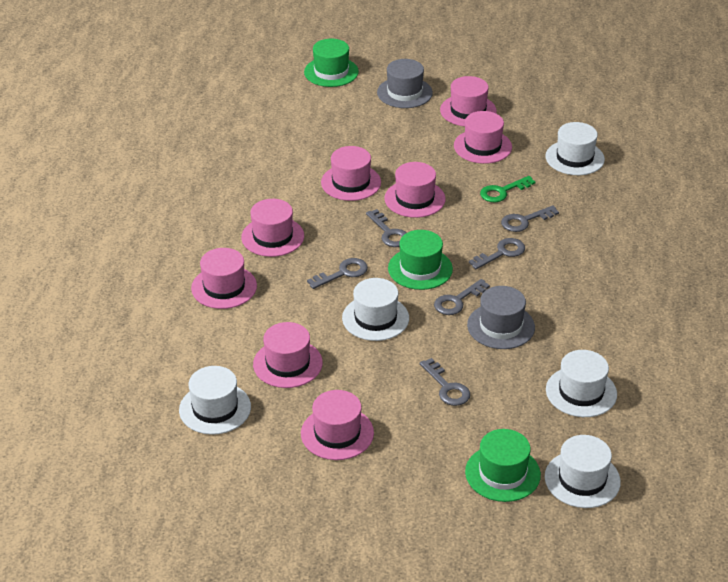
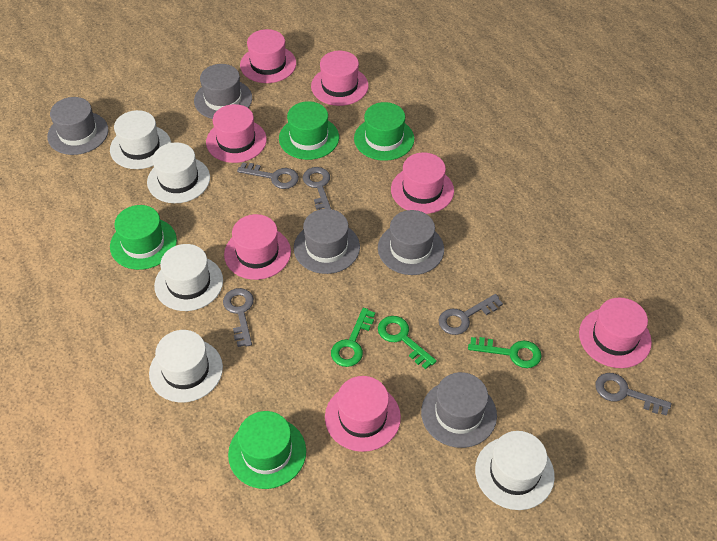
green hat: 3 -> 4
green key: 1 -> 3
grey hat: 2 -> 5
grey key: 6 -> 5
pink hat: 8 -> 7

